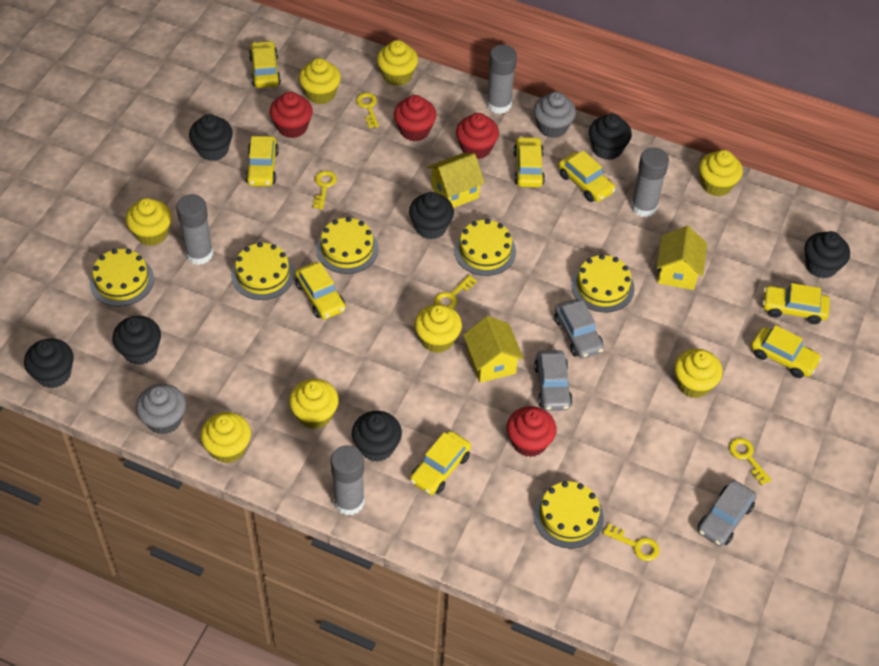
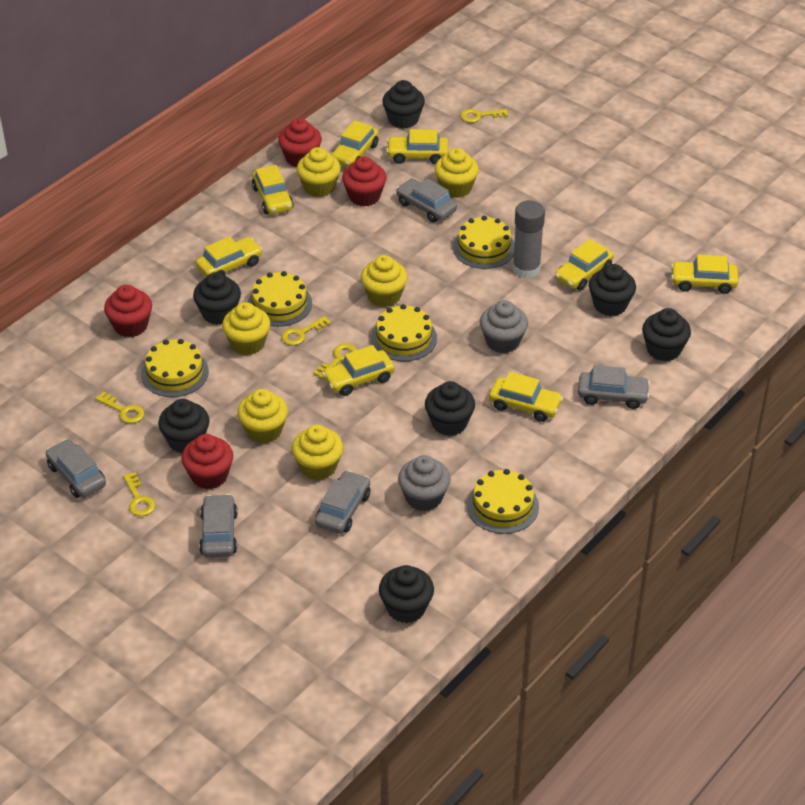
grey car: 3 -> 5
grey glue stick: 4 -> 1
yellow cake: 6 -> 5
yellow cupcake: 8 -> 6
yellow house: 3 -> 0

